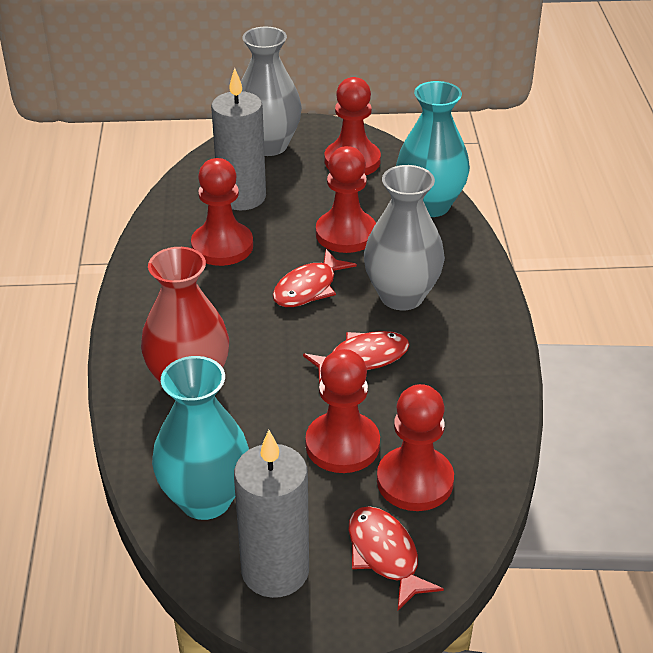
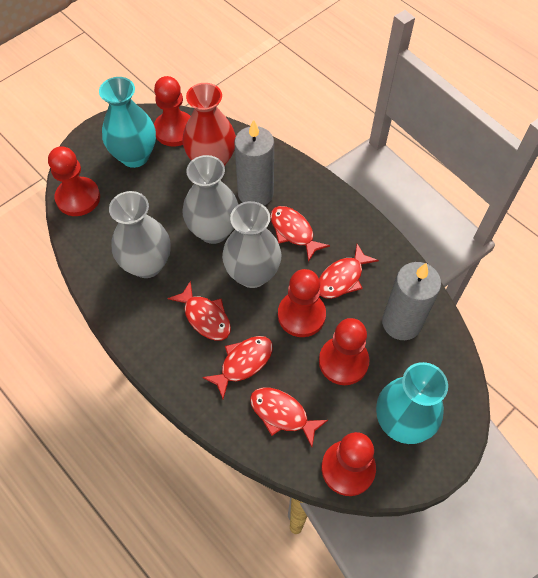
grey vase: 2 -> 3
red fish: 3 -> 5

